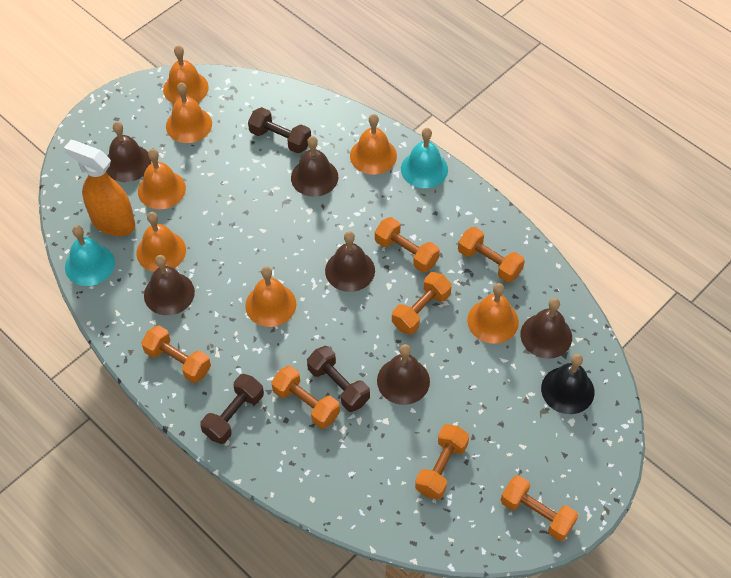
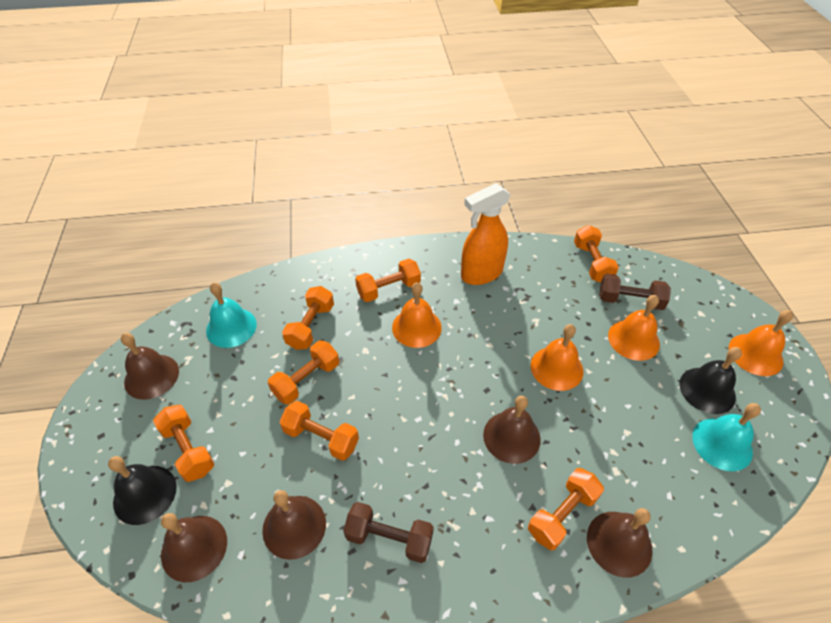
black bell: 1 -> 2
brown bell: 6 -> 5
brown dumbbell: 3 -> 2
orange bell: 7 -> 4

